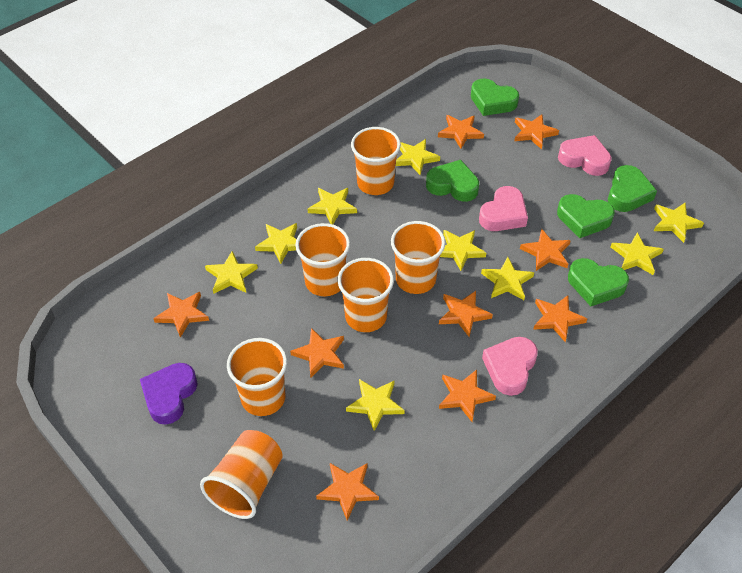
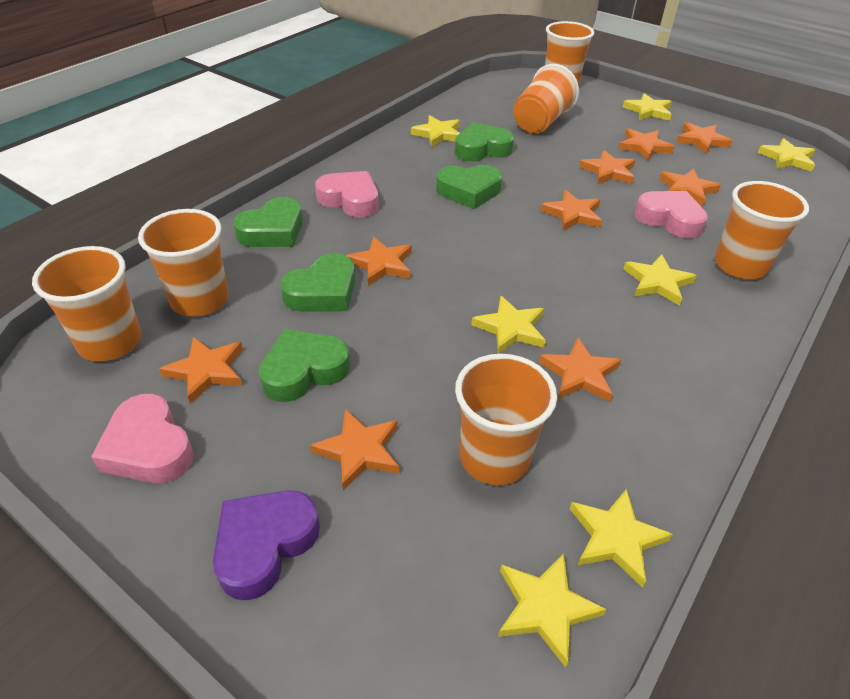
yellow star: 9 -> 7

